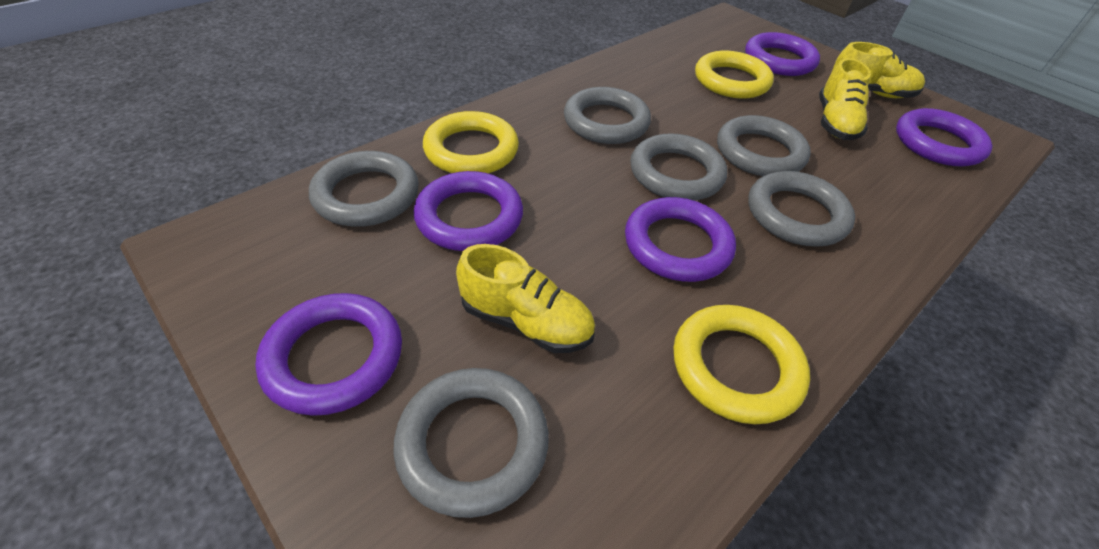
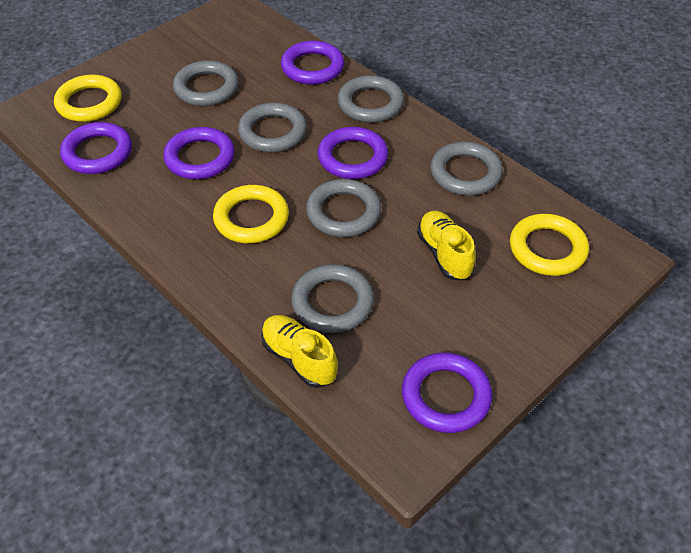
yellow shoe: 3 -> 2

